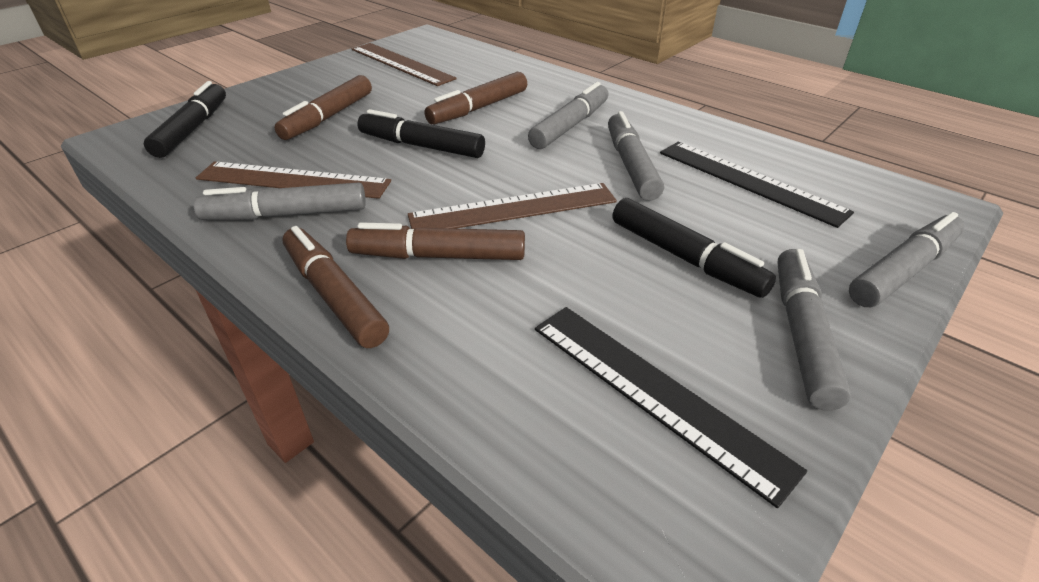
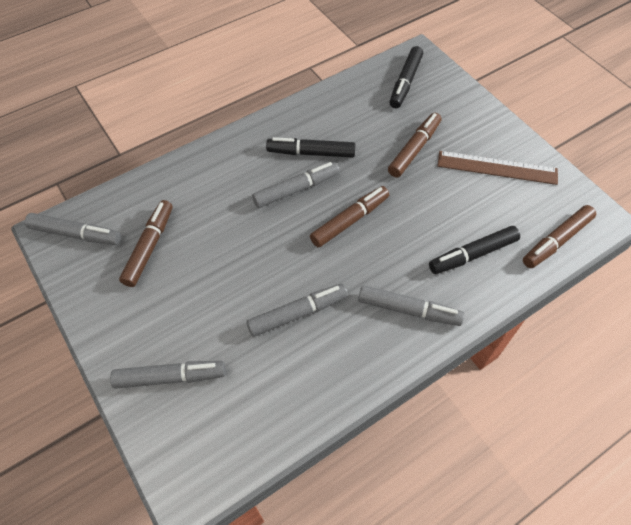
black ruler: 2 -> 0
brown ruler: 3 -> 1

